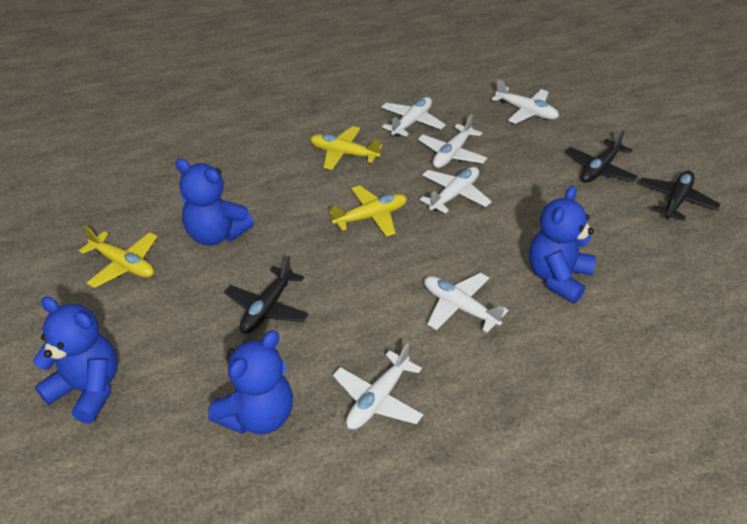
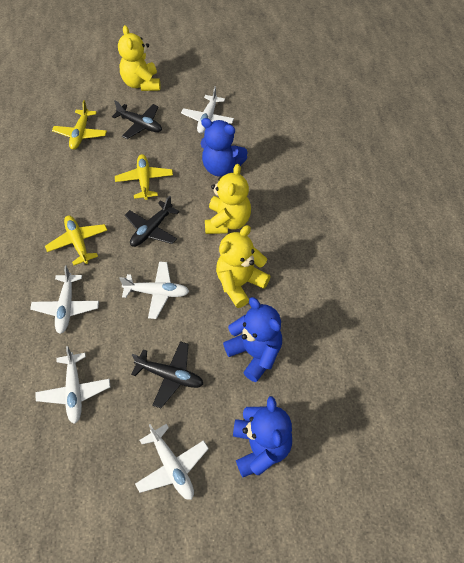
blue teddy bear: 4 -> 3
white plane: 6 -> 5
yellow teddy bear: 0 -> 3

